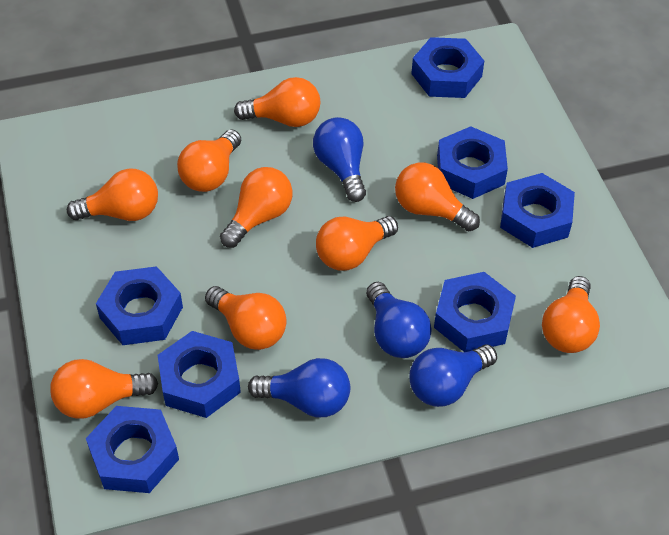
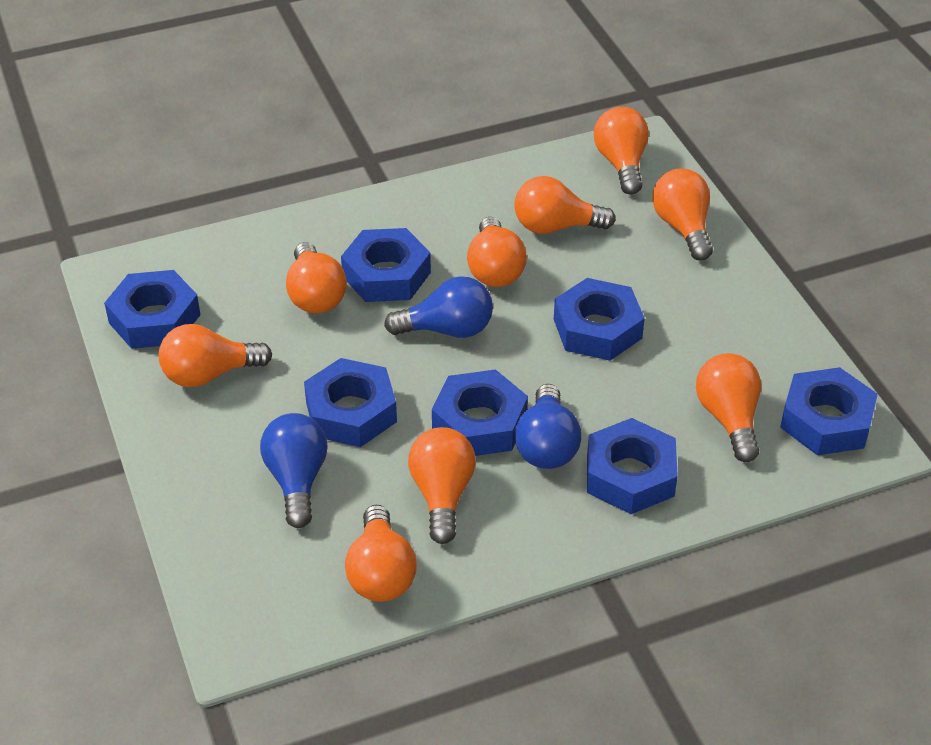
blue light bulb: 4 -> 3

